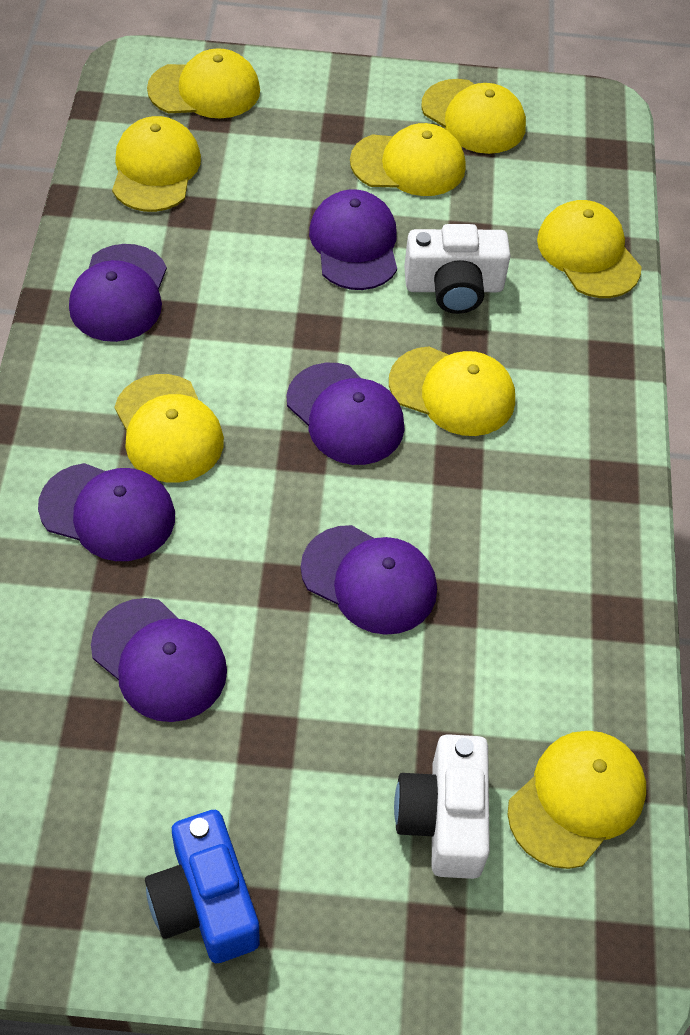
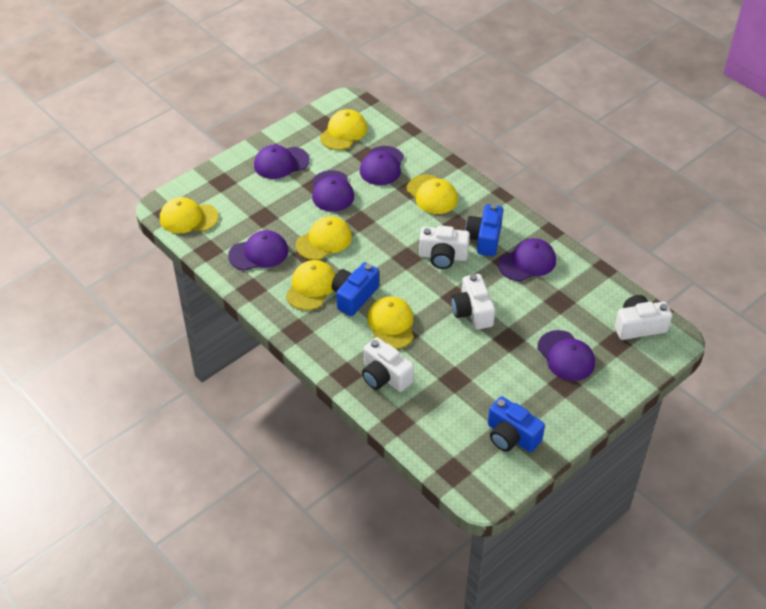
blue camera: 1 -> 3
white camera: 2 -> 4
yellow cap: 8 -> 6

